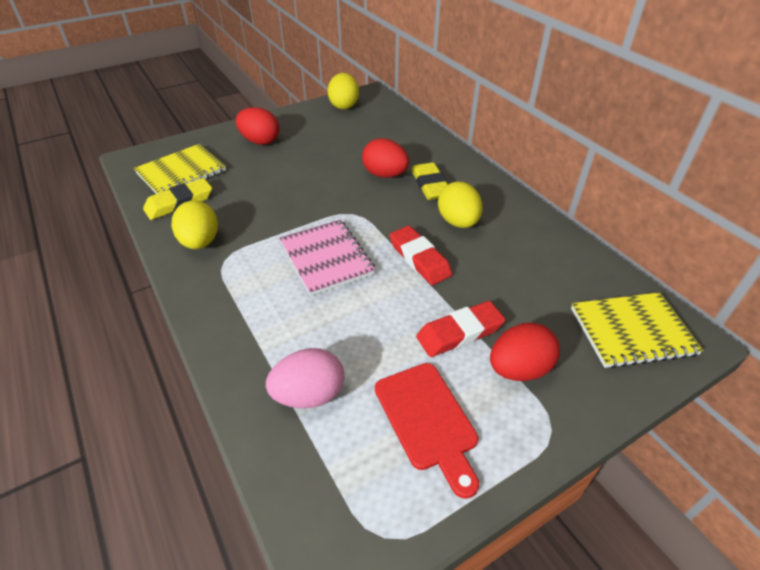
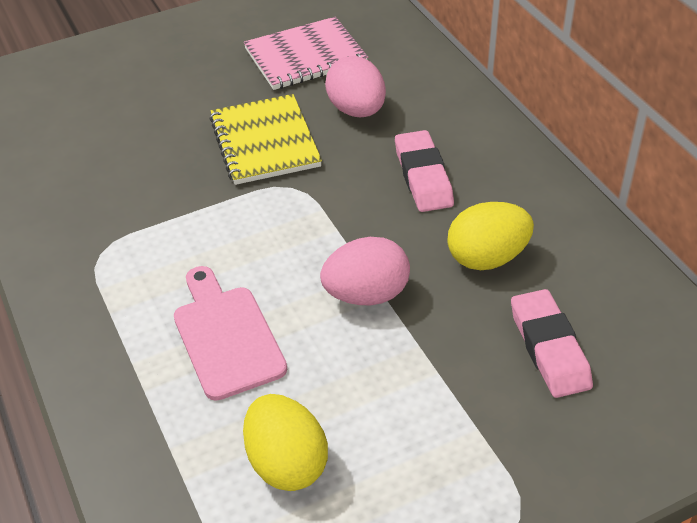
pink cutting board: 0 -> 1
pink egg: 1 -> 2
pink eraser: 0 -> 2
red cutting board: 1 -> 0
red egg: 3 -> 0
red eraser: 2 -> 0
yellow egg: 3 -> 2
yellow eraser: 2 -> 0
yellow notebook: 2 -> 1

